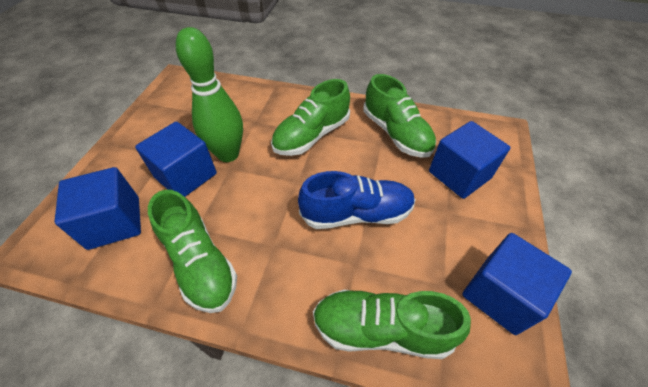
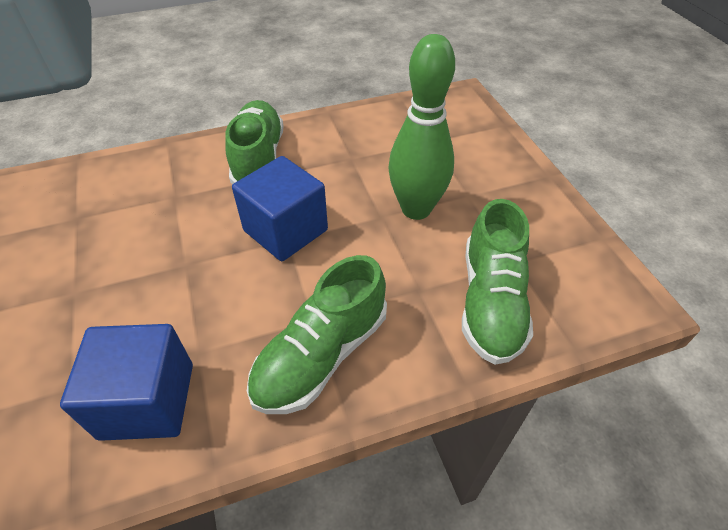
blue cube: 4 -> 2
blue shoe: 1 -> 0
green shoe: 4 -> 3

